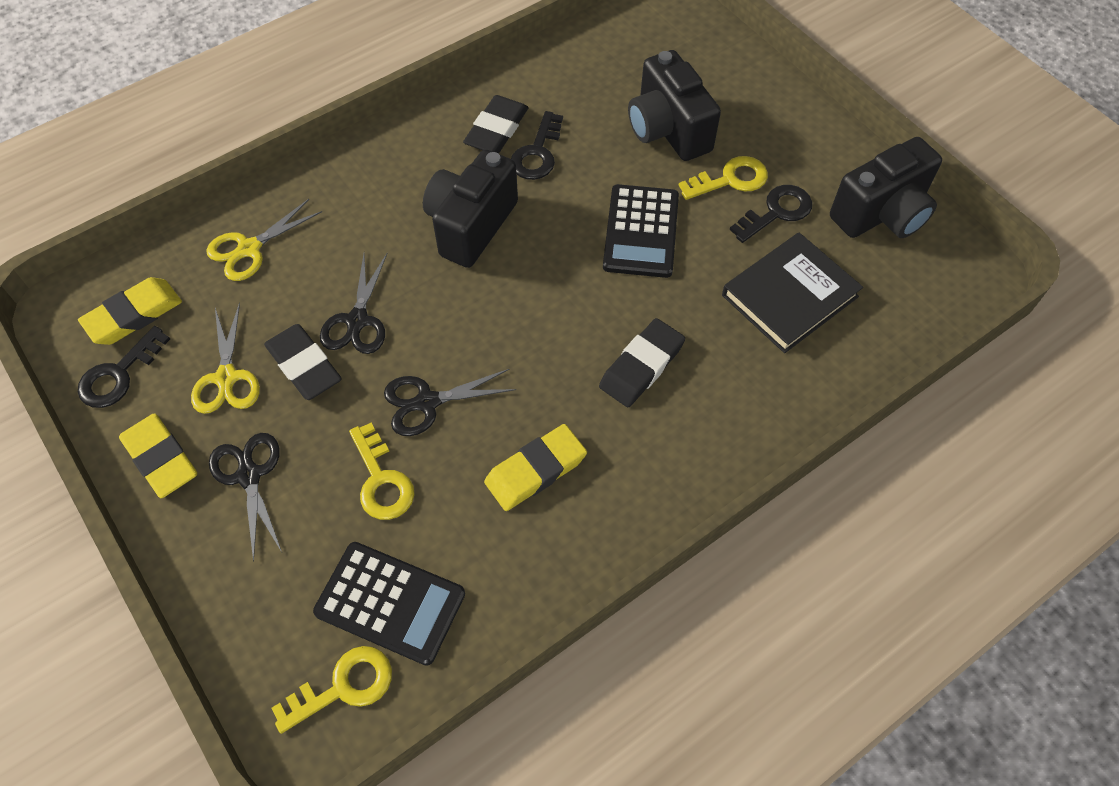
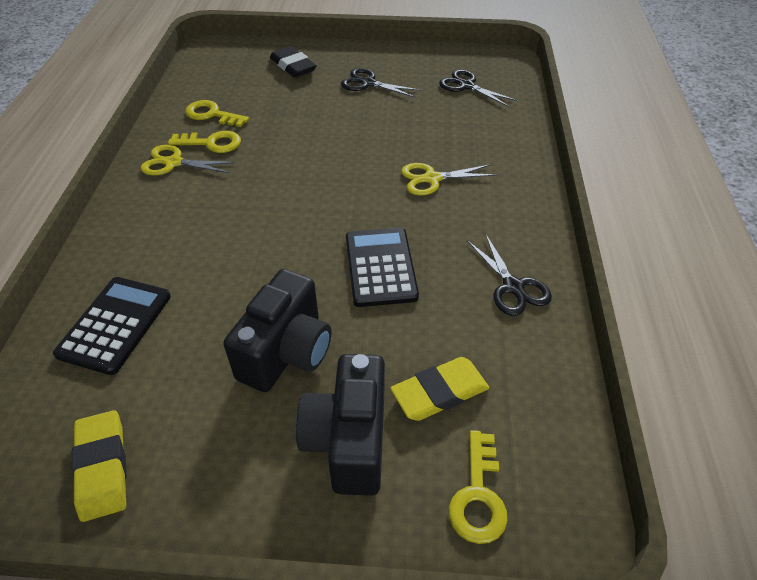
black book: 1 -> 0
black camera: 3 -> 2
black eraser: 3 -> 1
black key: 3 -> 0
yellow eraser: 3 -> 2

